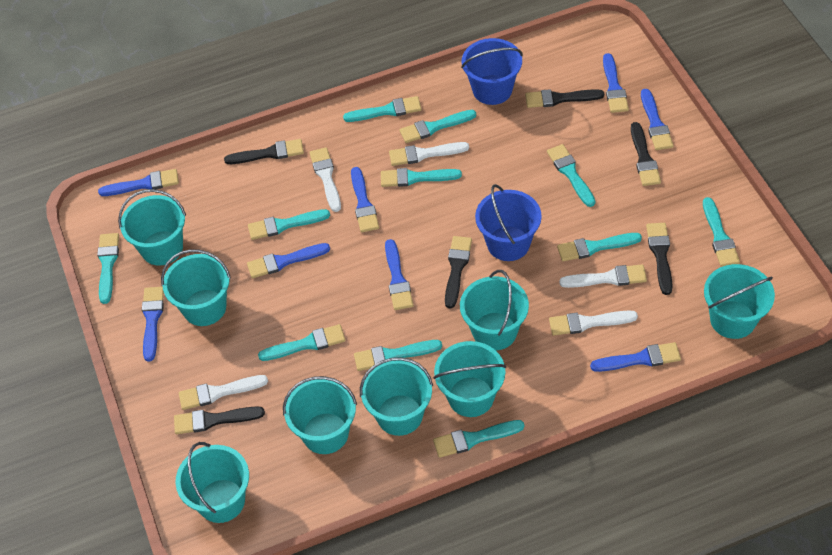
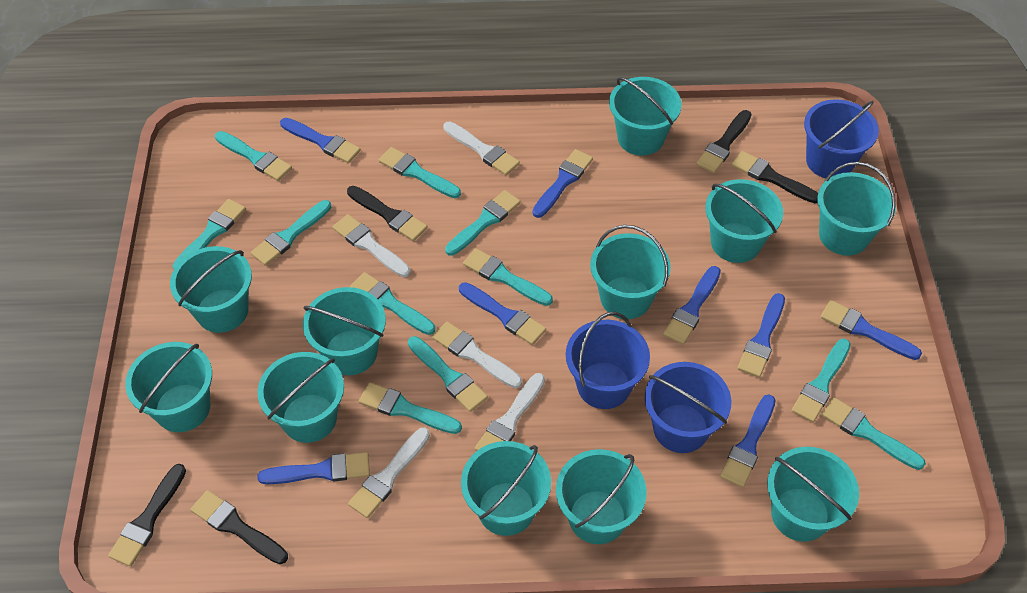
black brush: 6 -> 5
blue bucket: 2 -> 3
turquoise bucket: 8 -> 11

